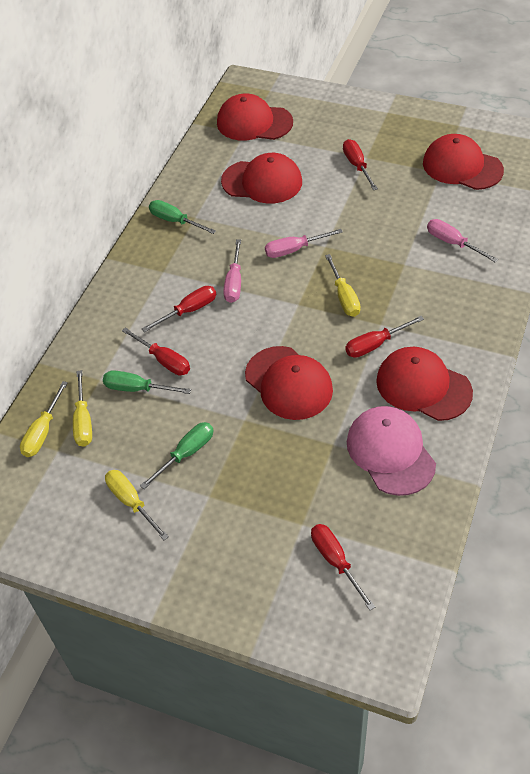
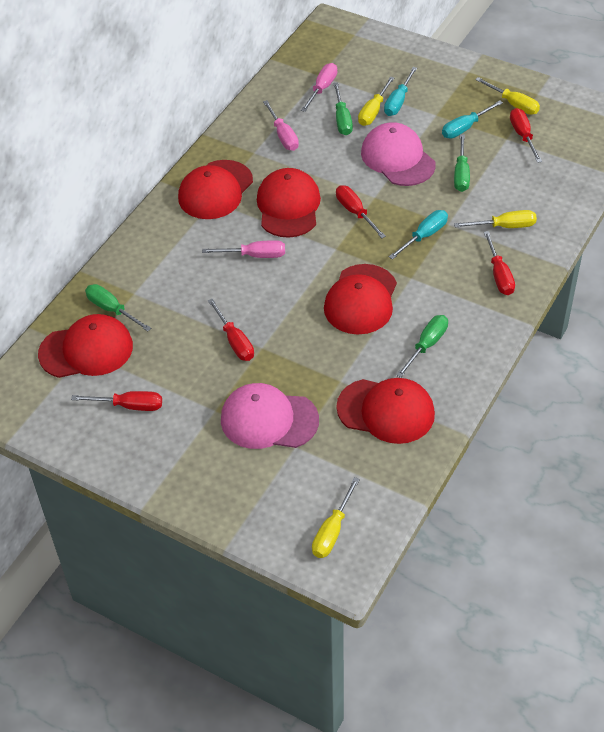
green screwdriver: 3 -> 4
pink cap: 1 -> 2
turquoise screwdriver: 0 -> 3

